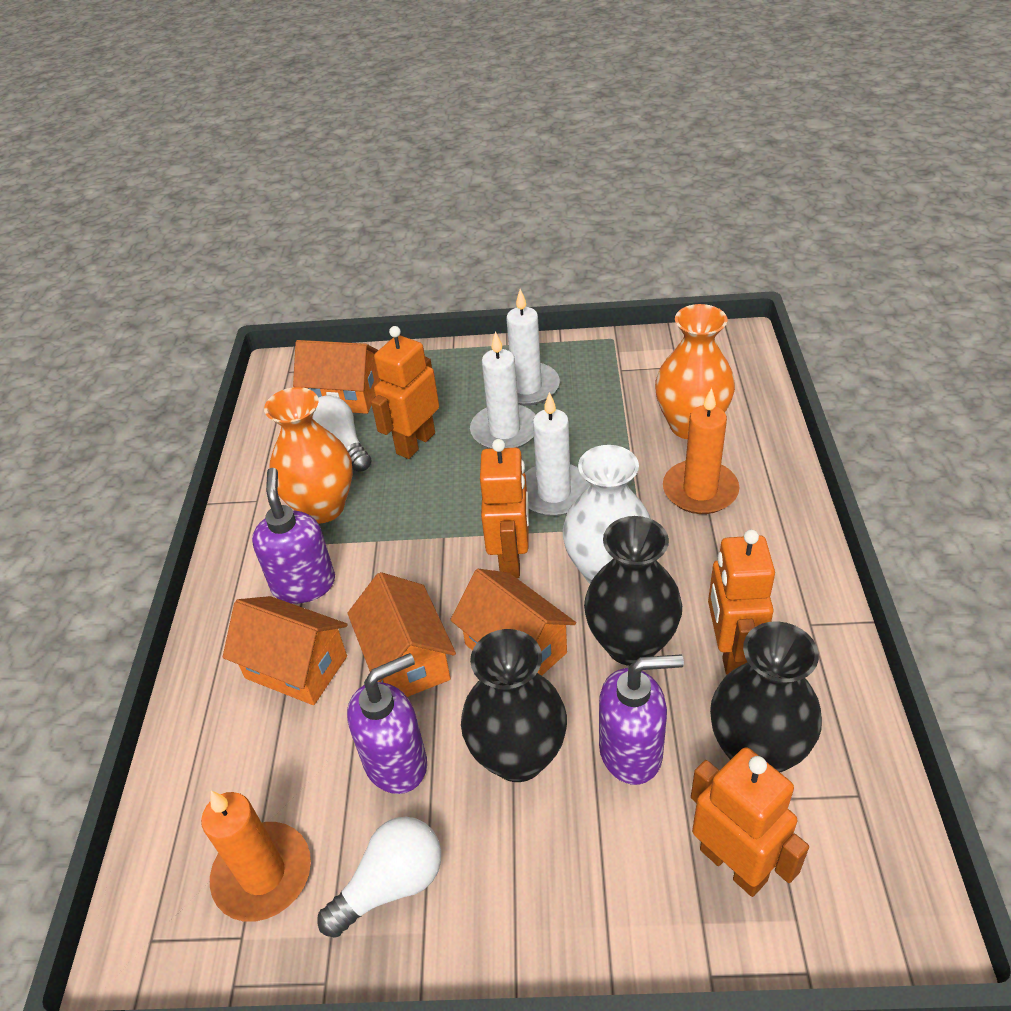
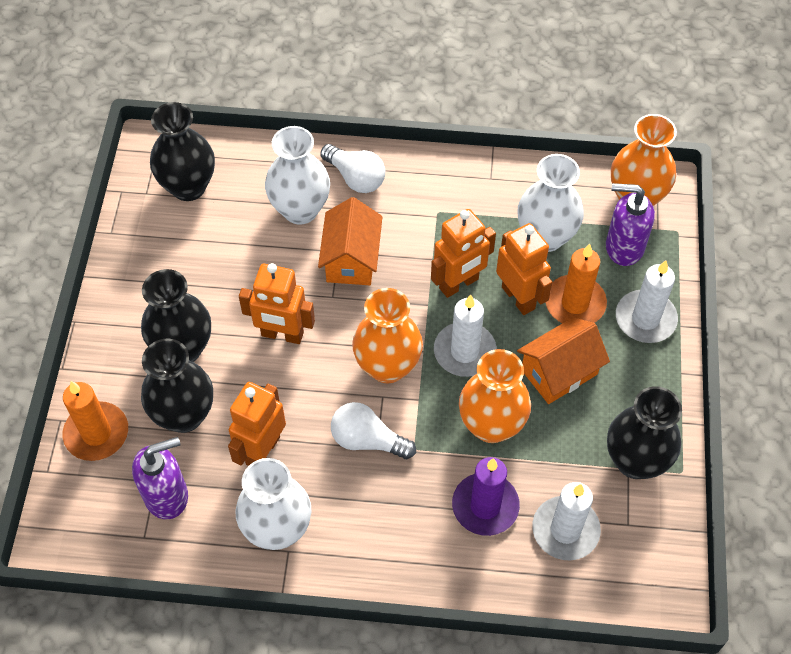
black vase: 3 -> 4
orange house: 4 -> 2
orange vase: 2 -> 3
purple candle: 0 -> 1
purple soap dispenser: 3 -> 2
white vase: 1 -> 3

